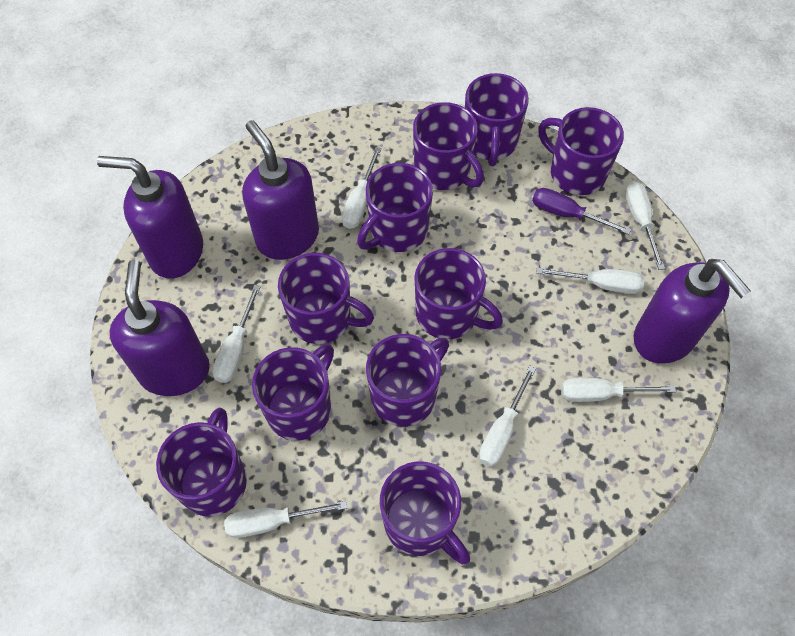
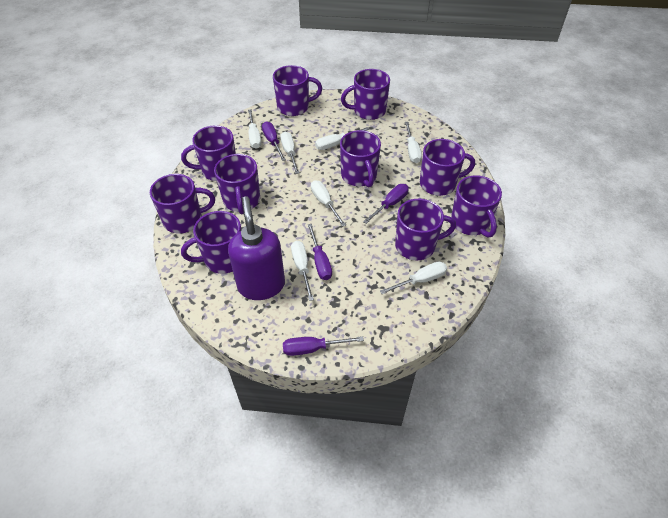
purple screwdriver: 1 -> 4
purple soap dispenser: 4 -> 1

